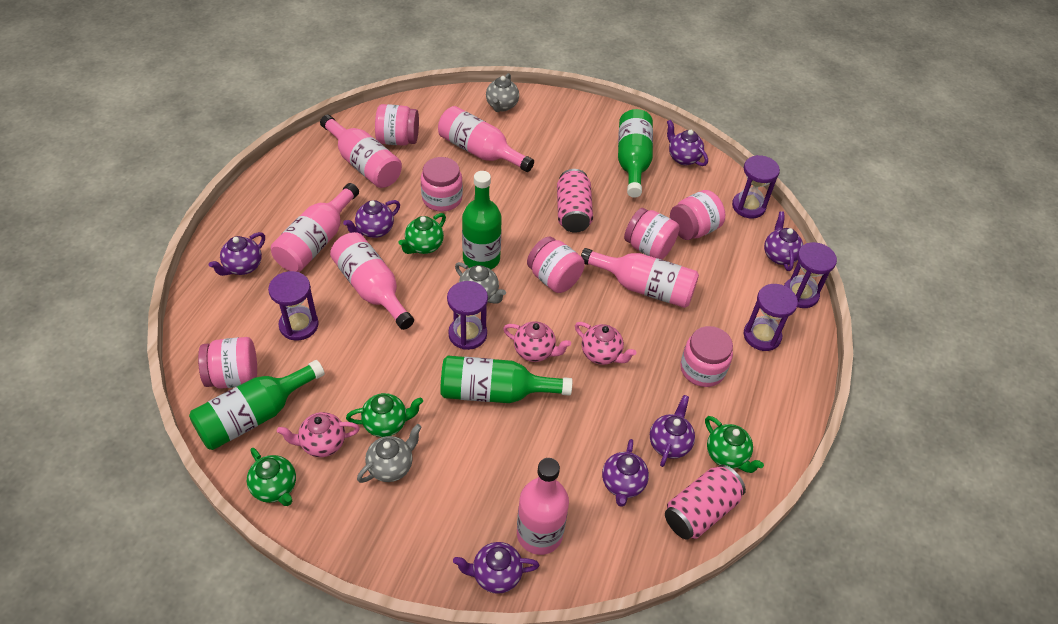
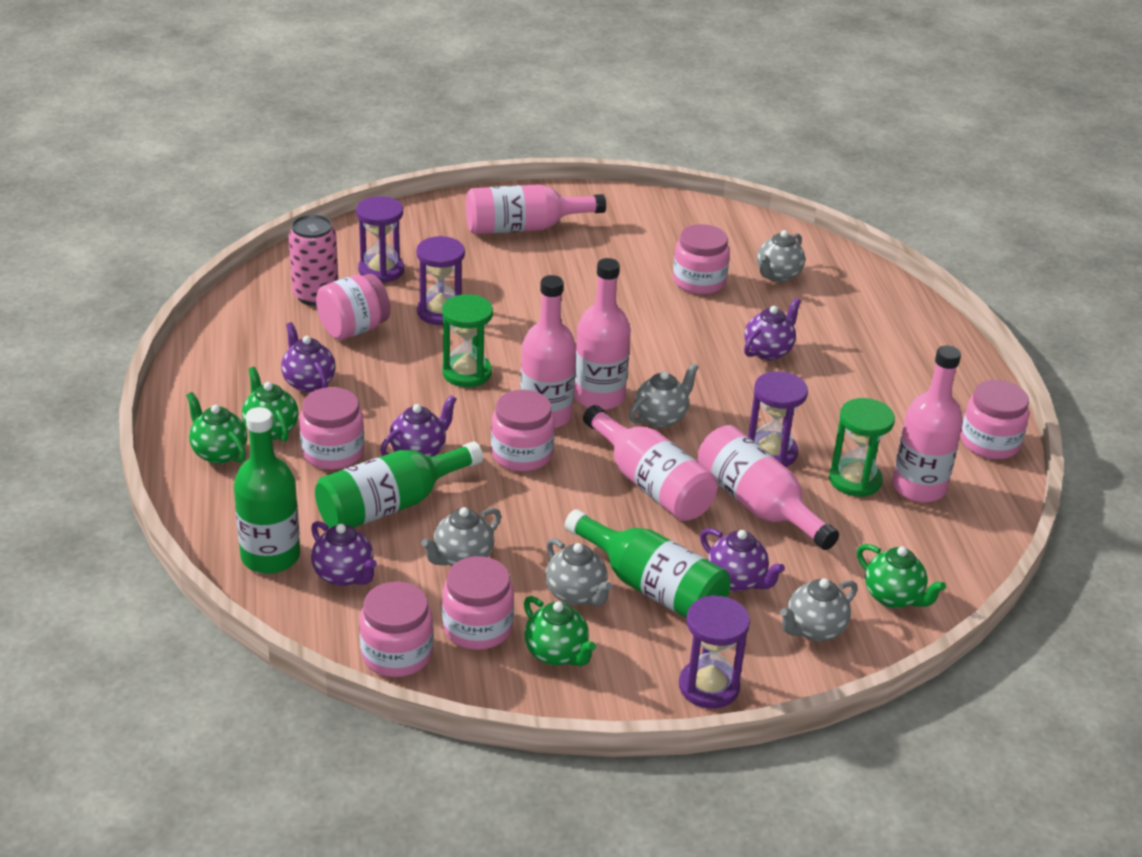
green bottle: 4 -> 3
green hourglass: 0 -> 2
grey teapot: 3 -> 5
pink can: 2 -> 1
pink teapot: 3 -> 0
purple hourglass: 5 -> 4
purple teapot: 7 -> 5

